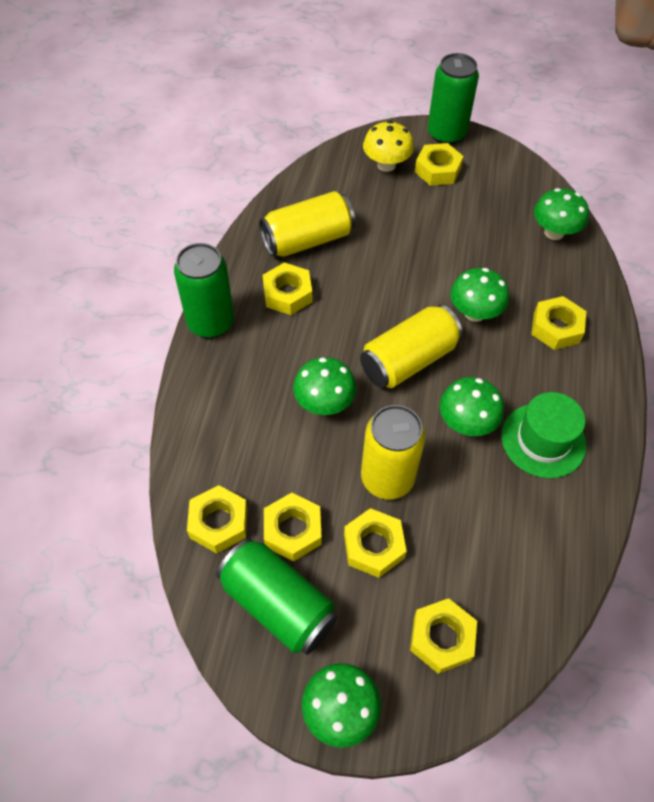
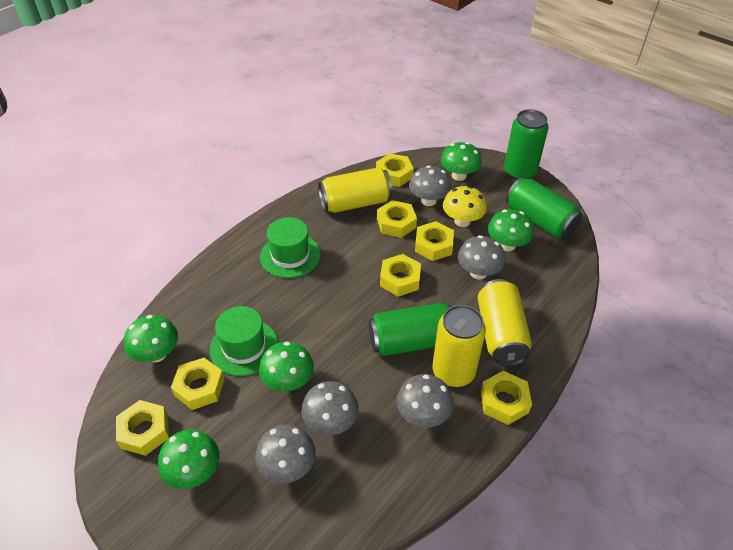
green hat: 1 -> 2
grey mushroom: 0 -> 5

